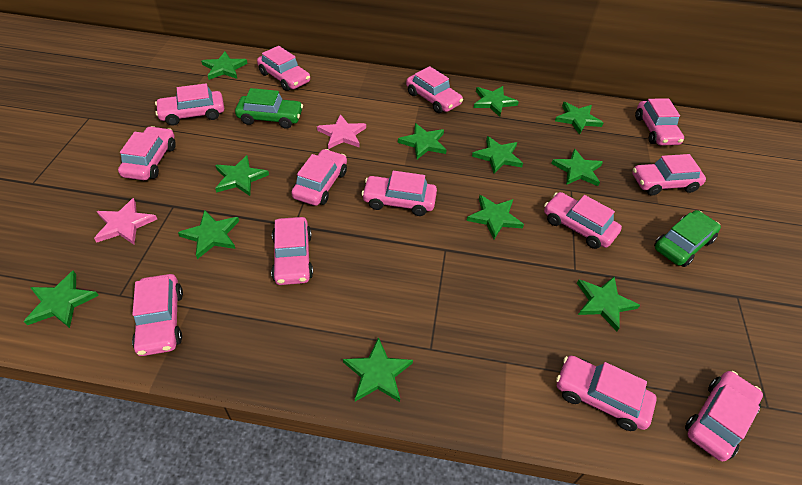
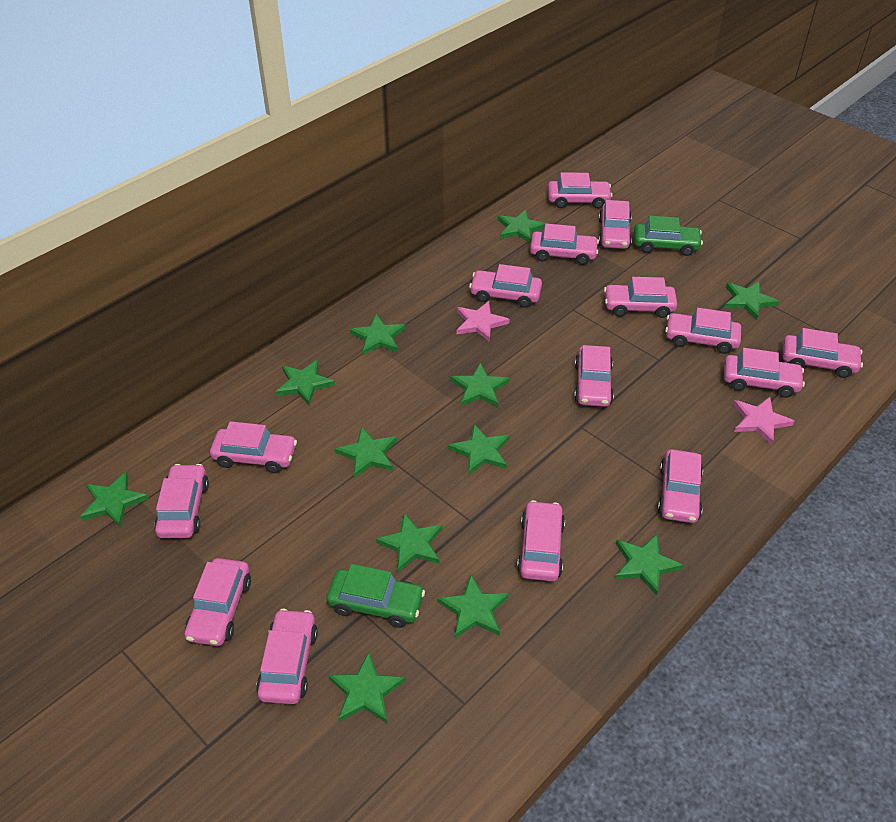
pink car: 13 -> 15

